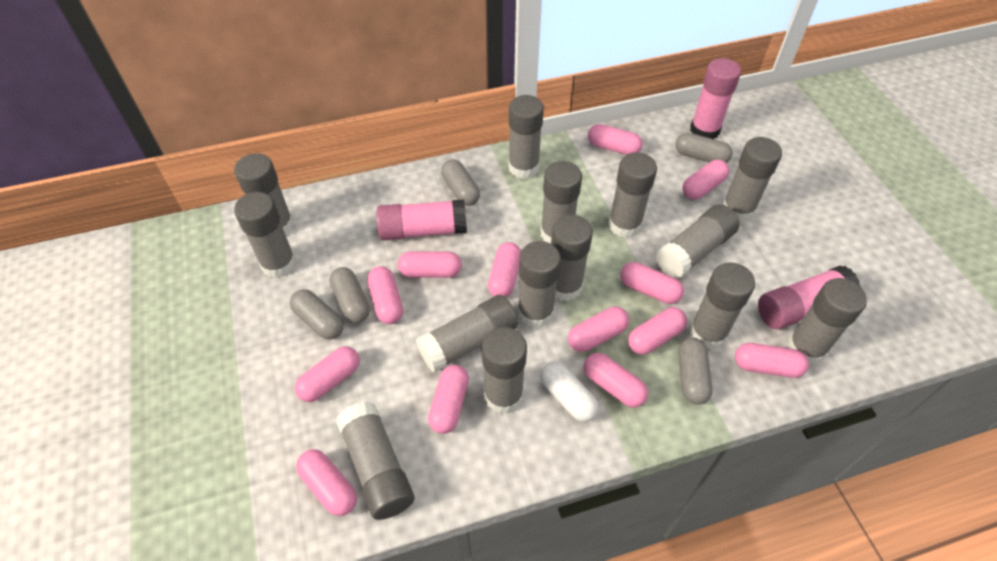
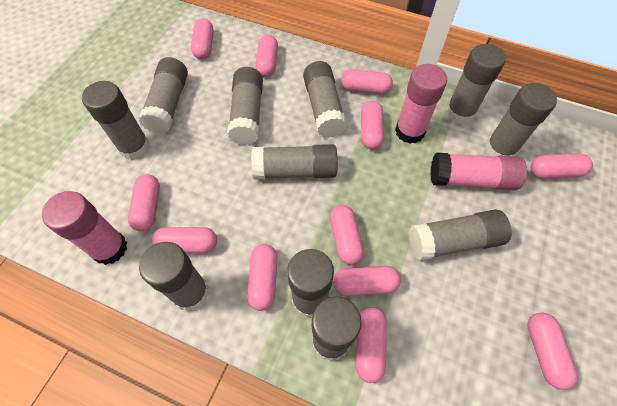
grey capsule: 5 -> 0
grey glue stick: 14 -> 11
pink capsule: 13 -> 12
white capsule: 1 -> 0

